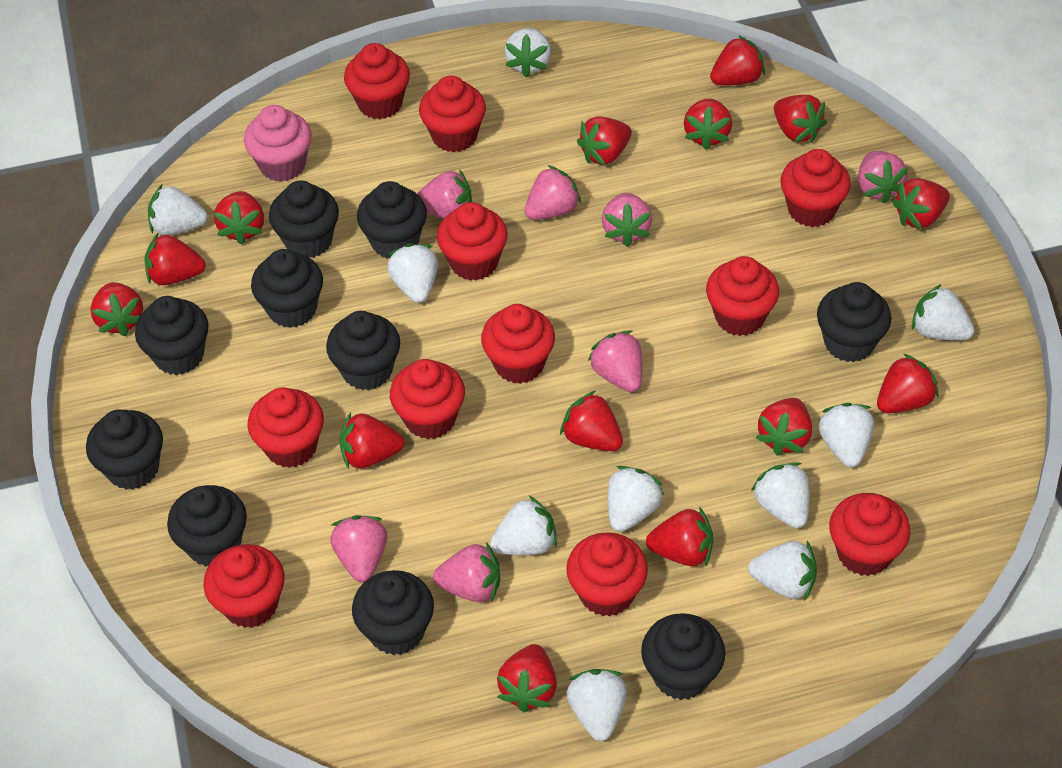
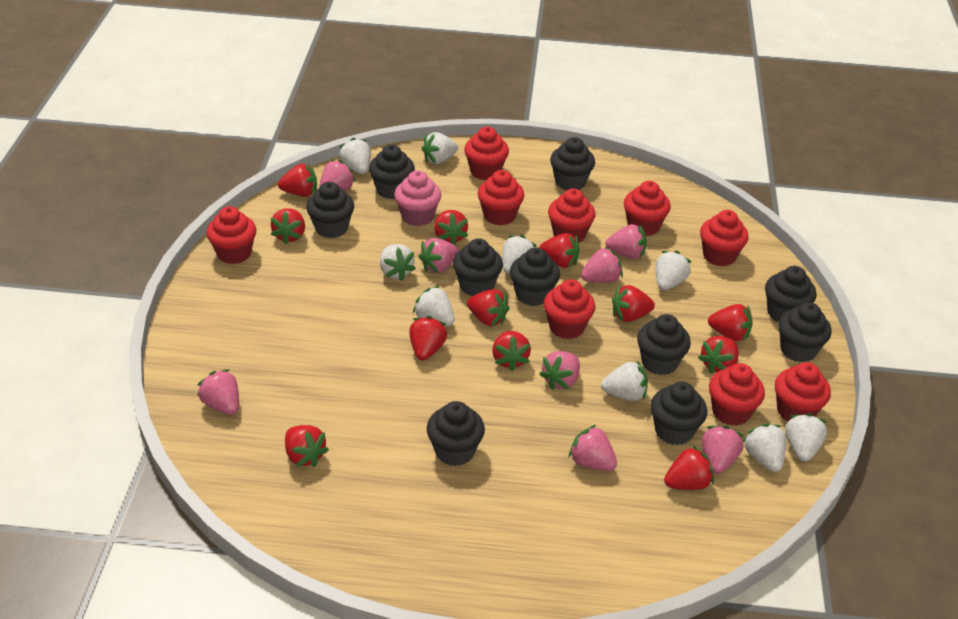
pink strawberry: 7 -> 8
red cupcake: 11 -> 9
red strawberry: 14 -> 12
white strawberry: 10 -> 9

